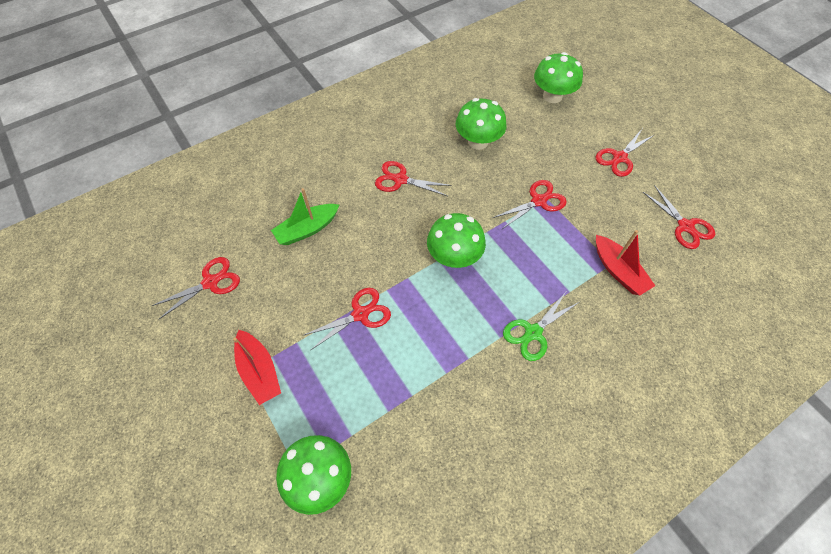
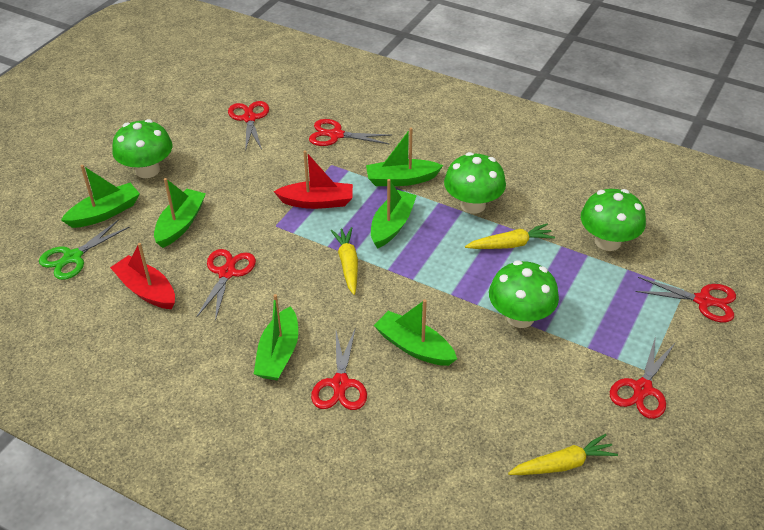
green boat: 1 -> 6
yellow carrot: 0 -> 3

